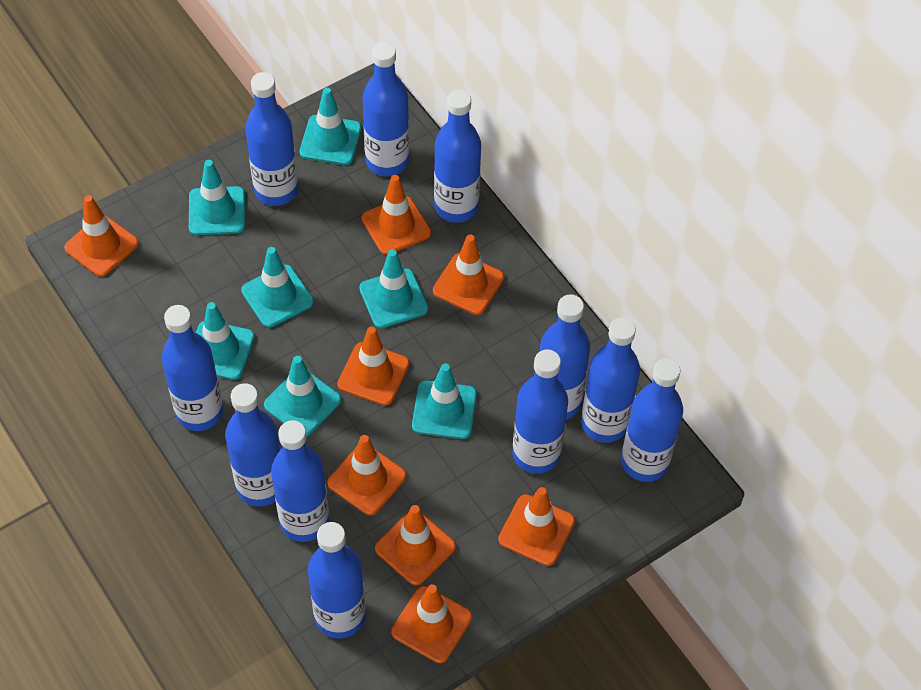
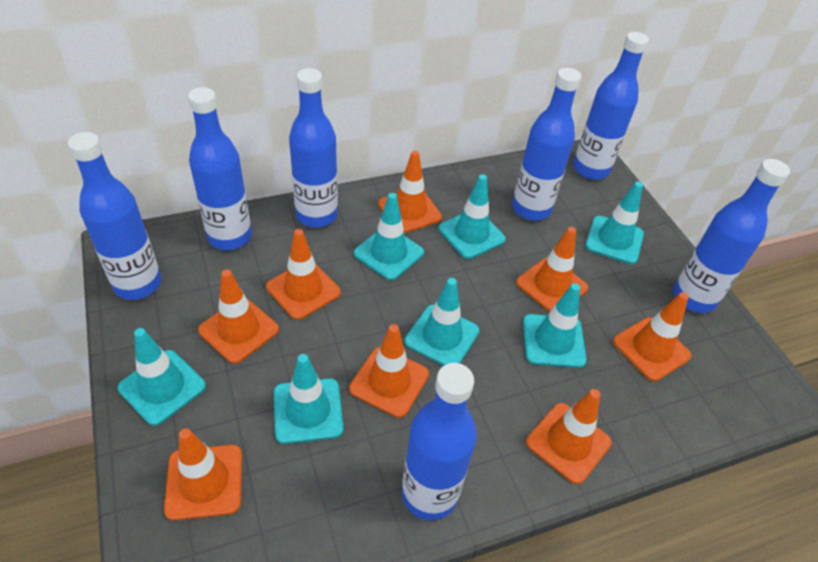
blue bottle: 11 -> 7

